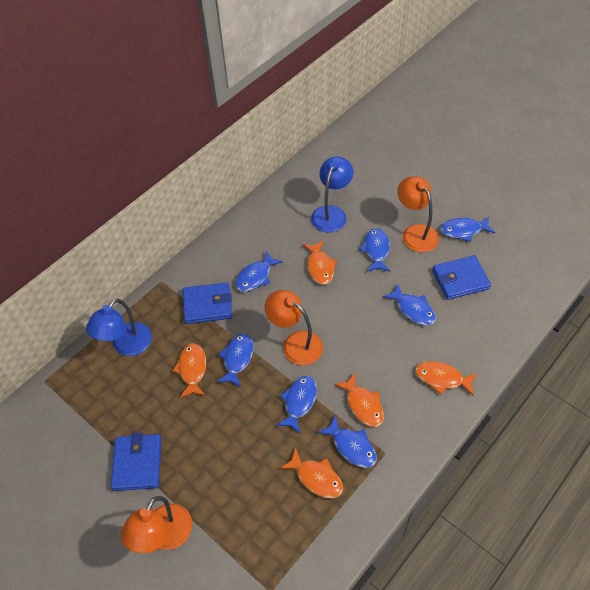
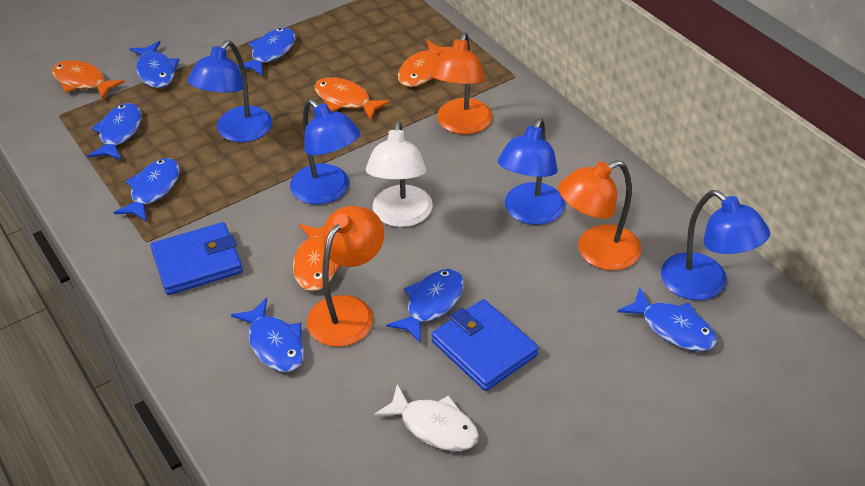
blue lamp: 2 -> 4
blue wallet: 3 -> 2
orange fish: 5 -> 4
white fish: 0 -> 1
white lamp: 0 -> 1

